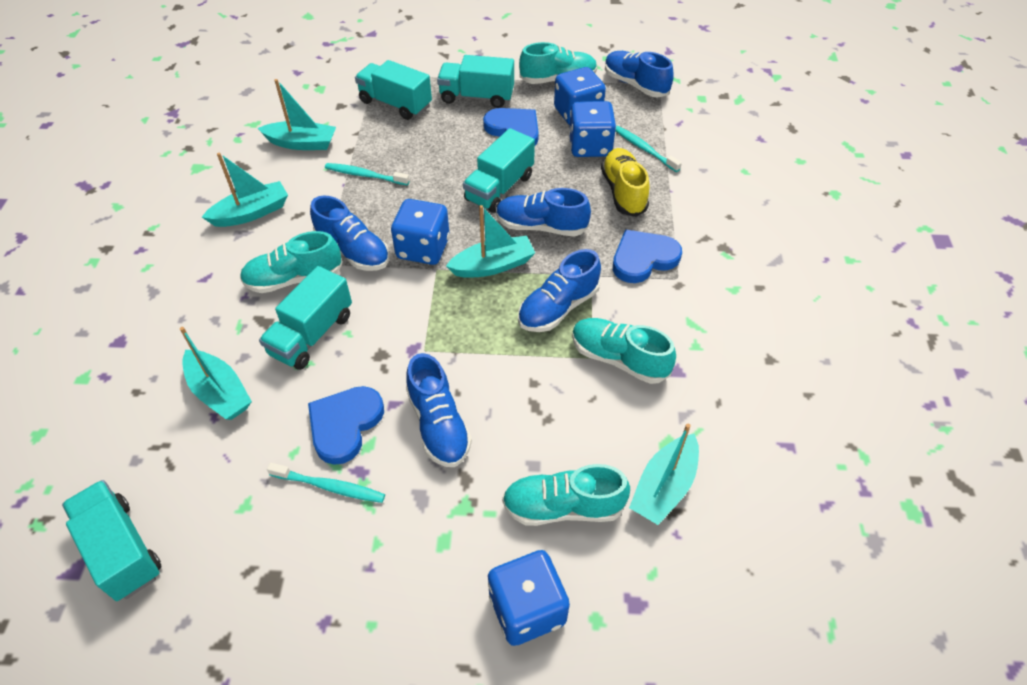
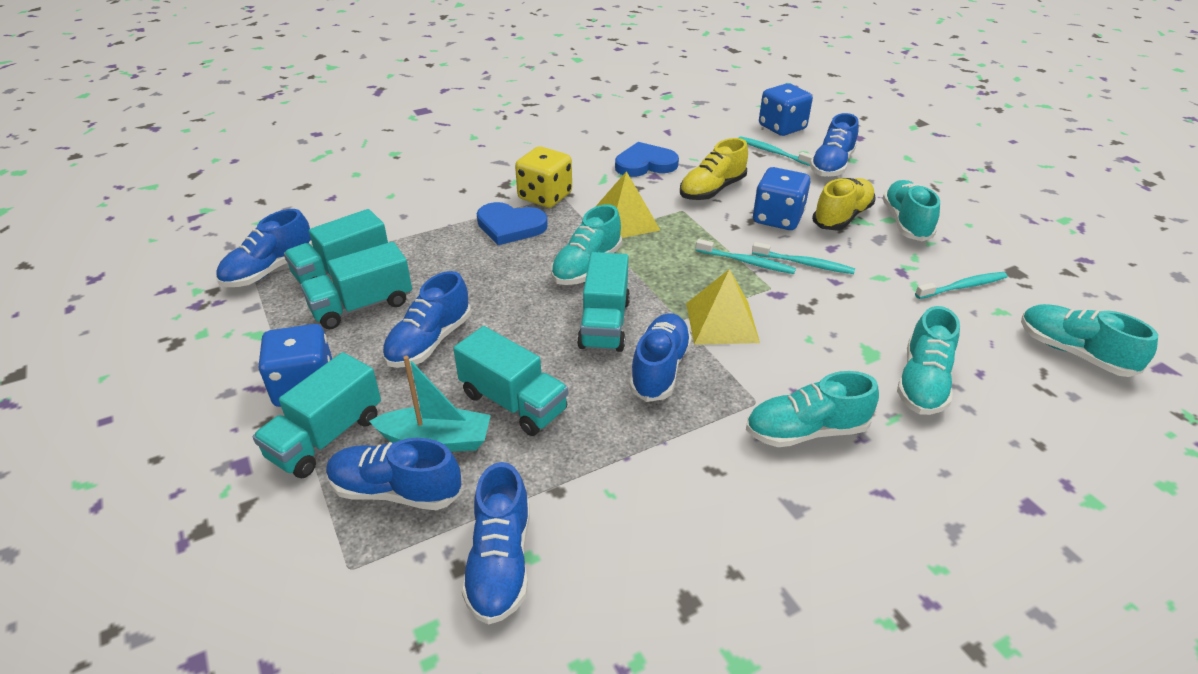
blue dice: 4 -> 3
blue heart: 3 -> 2
blue shoe: 5 -> 6
turquoise boat: 5 -> 1
turquoise shoe: 4 -> 5
turquoise toothbrush: 3 -> 4
yellow dice: 0 -> 1
yellow pyramid: 0 -> 2
yellow shoe: 1 -> 2

